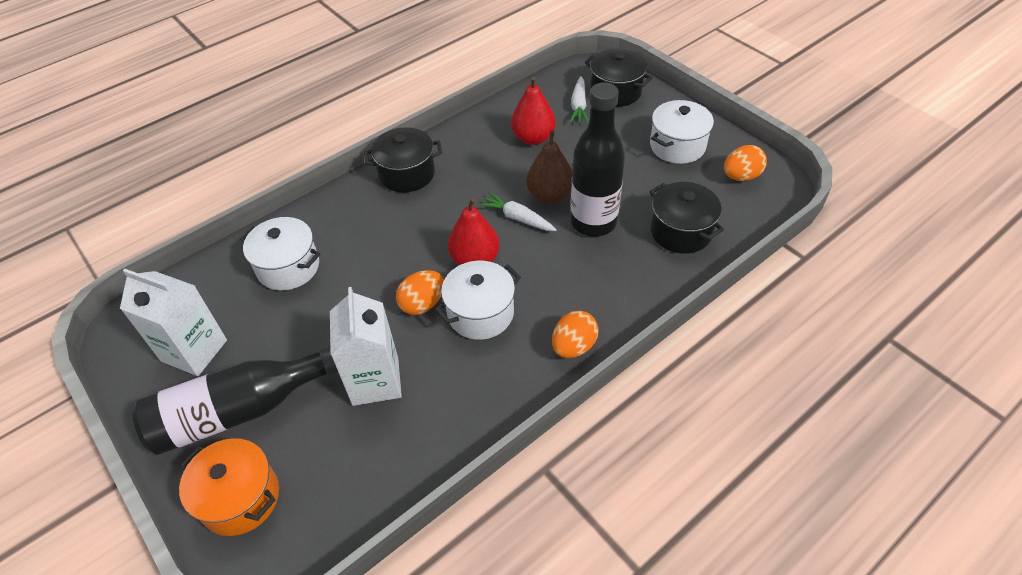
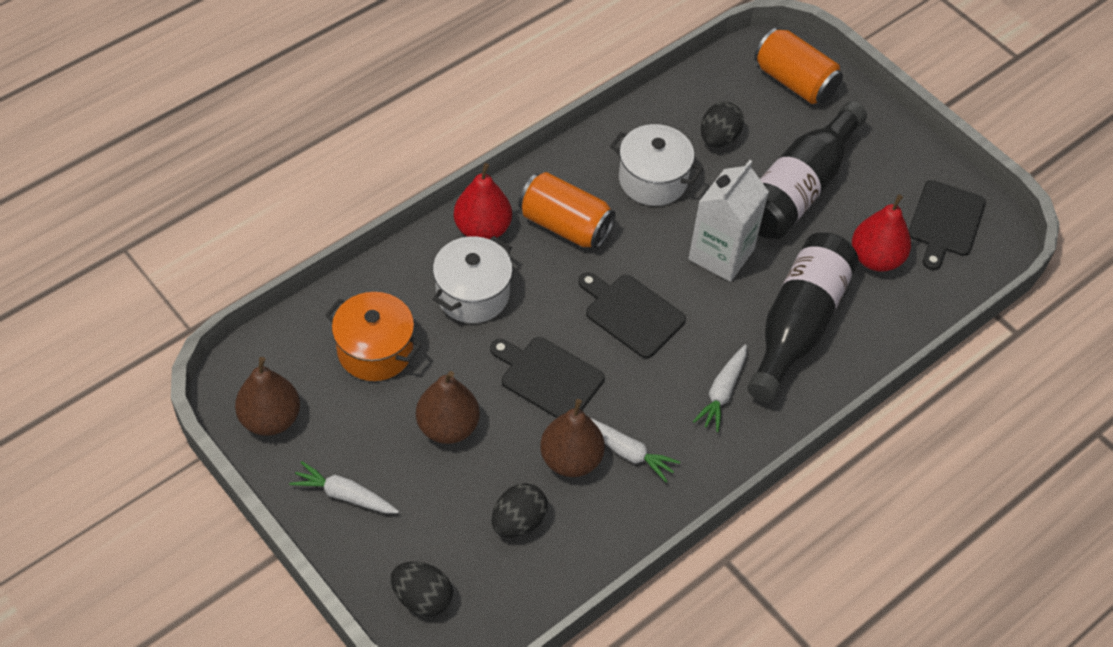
black cutting board: 0 -> 3
black egg: 0 -> 3
black pot: 3 -> 0
brown pear: 1 -> 3
orange can: 0 -> 2
orange egg: 3 -> 0
white carrot: 2 -> 3
white carton: 2 -> 1
white pot: 3 -> 2

